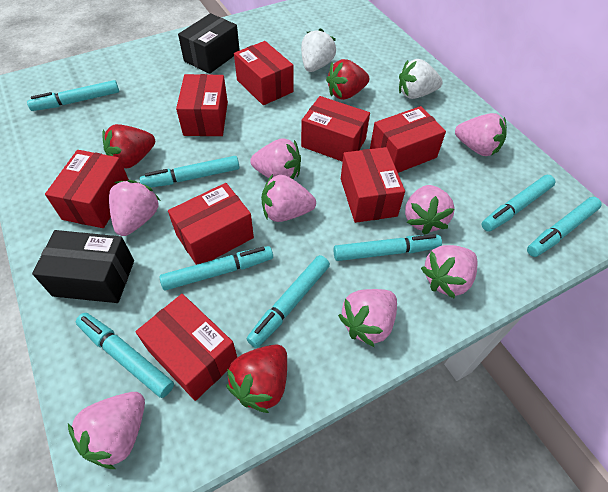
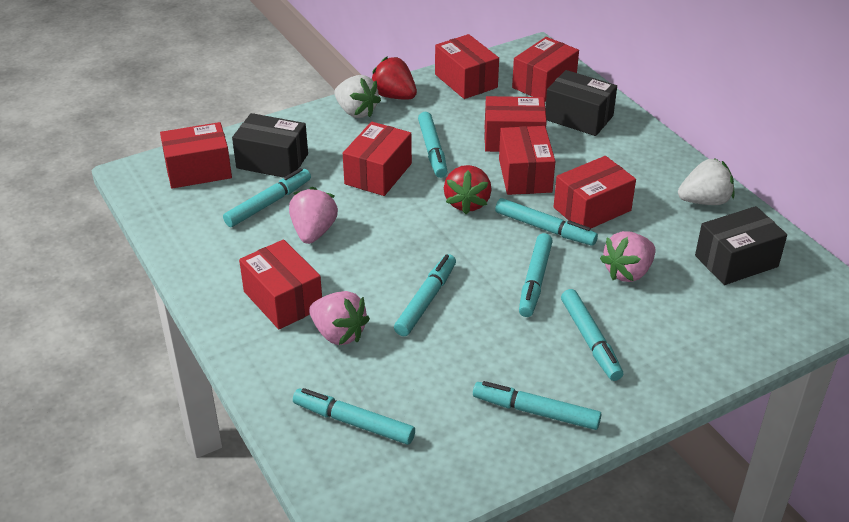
black box: 2 -> 3
pink strawberry: 8 -> 3
red strawberry: 3 -> 2

